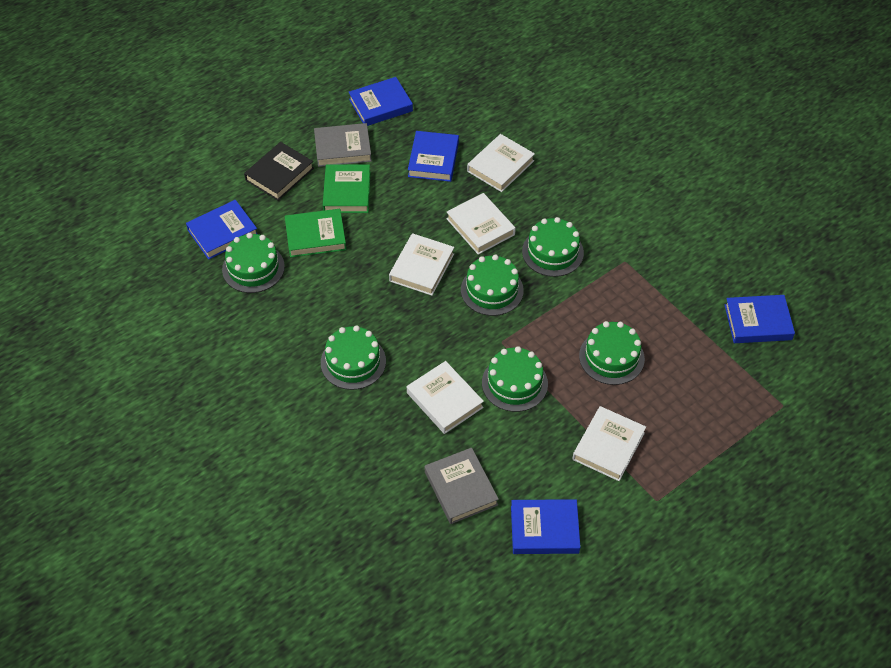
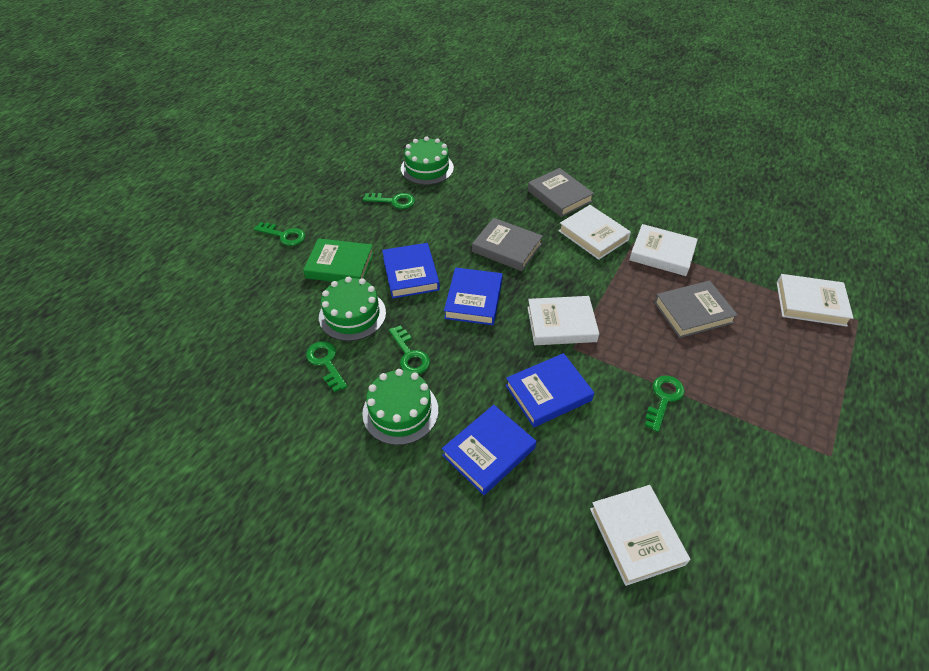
black book: 1 -> 0
blue book: 5 -> 4
green book: 2 -> 1
green cake: 6 -> 3
green key: 0 -> 5
grey book: 2 -> 3

